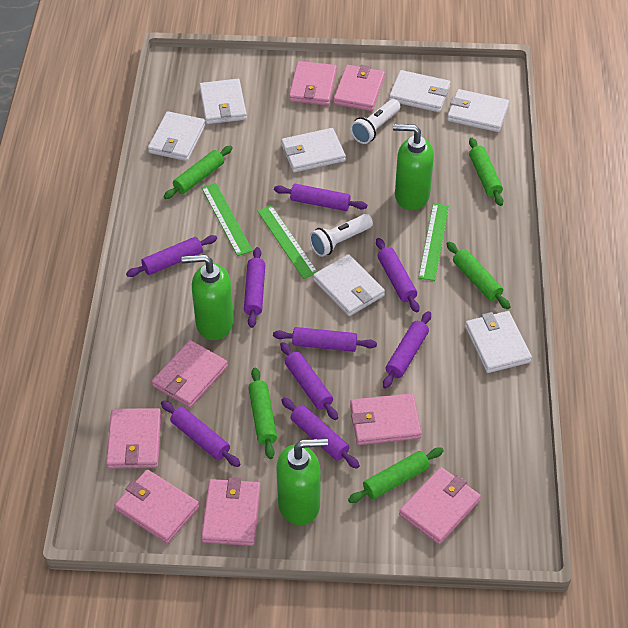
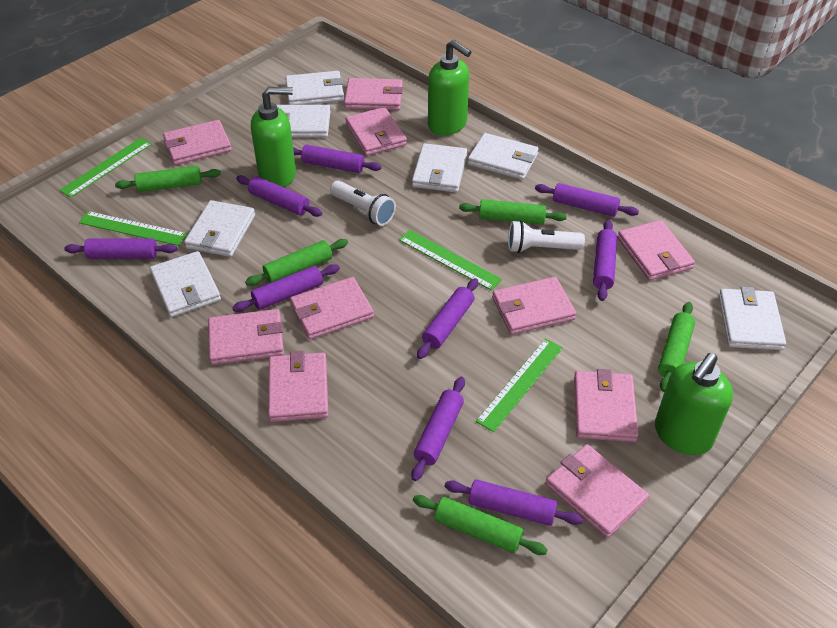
green ruler: 3 -> 4
pink wallet: 8 -> 10

